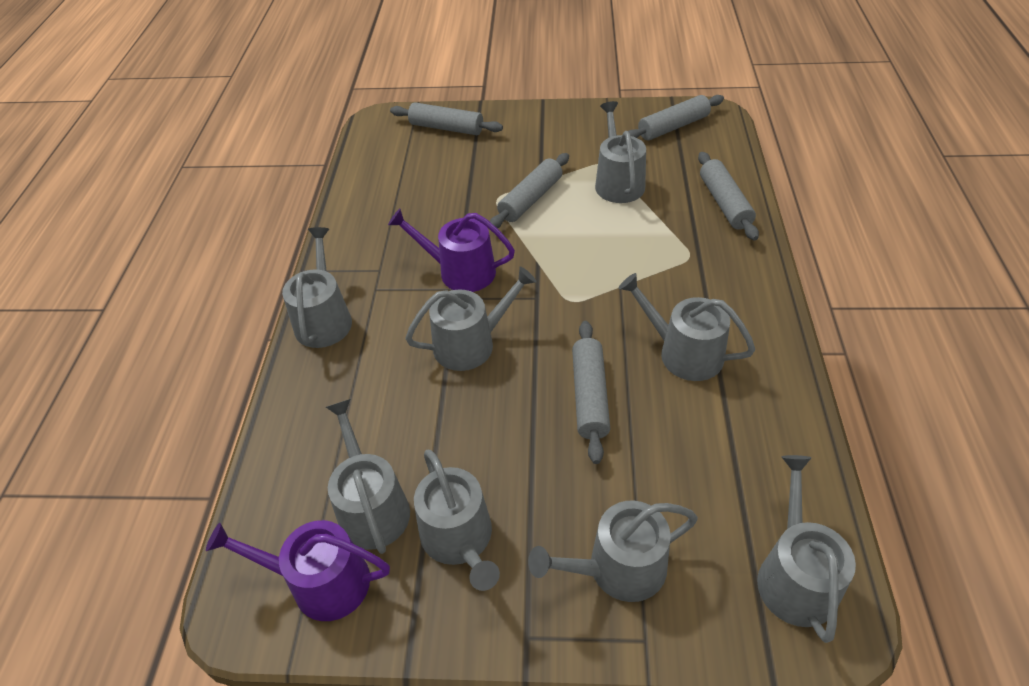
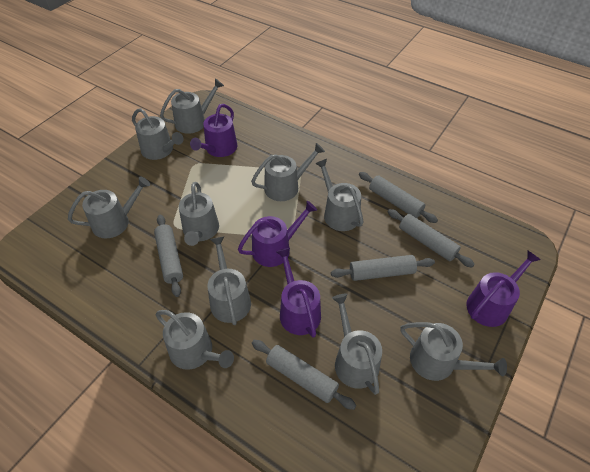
grey watering can: 8 -> 10
purple watering can: 2 -> 4

